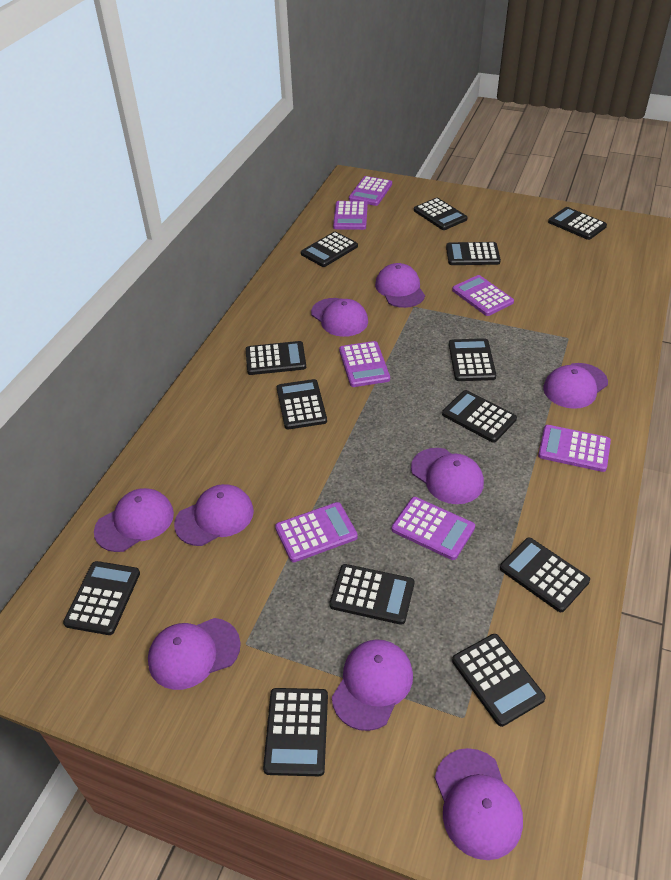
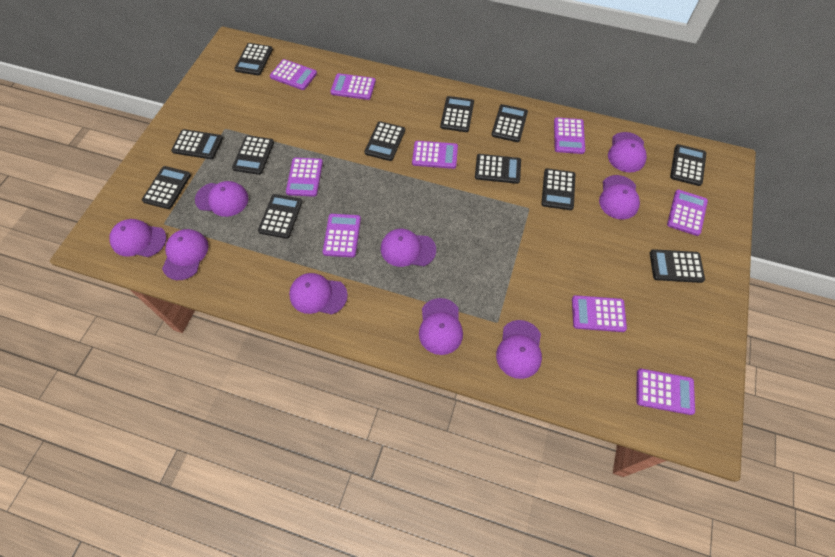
black calculator: 13 -> 12
purple calculator: 7 -> 9

